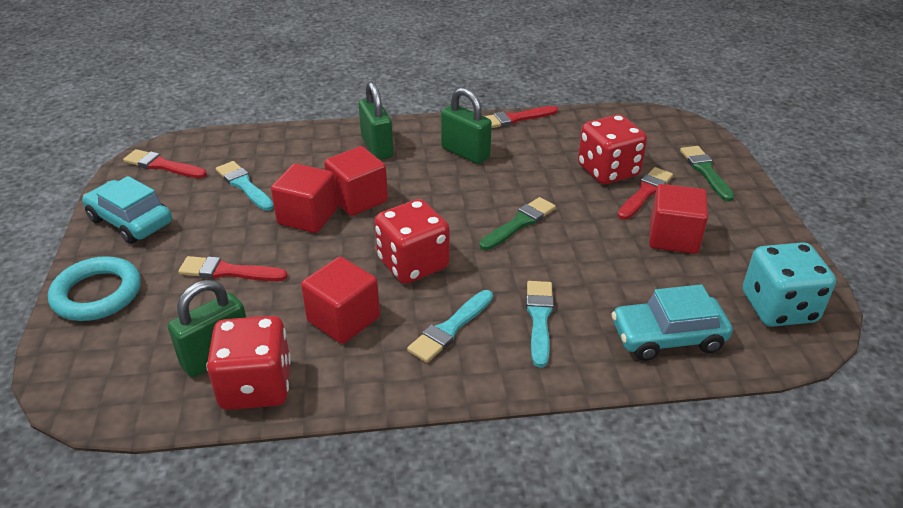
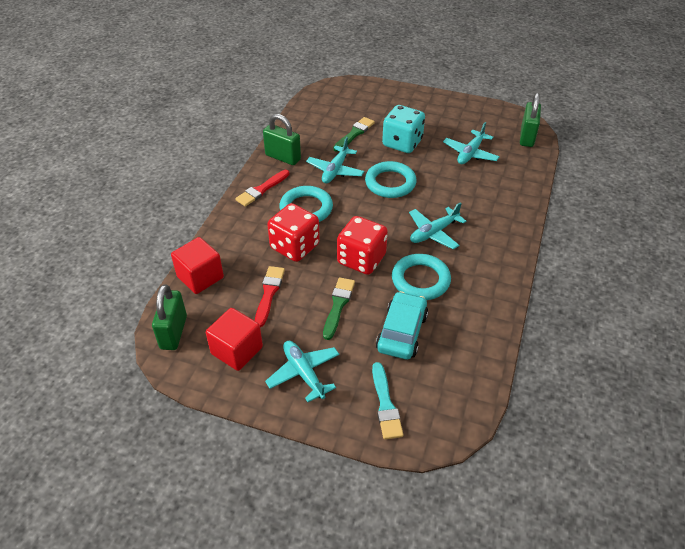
red brush: 4 -> 2
red cube: 4 -> 2
red dice: 3 -> 2
turquoise brush: 3 -> 1
turquoise car: 2 -> 1
turquoise plane: 0 -> 4
turquoise ring: 1 -> 3

